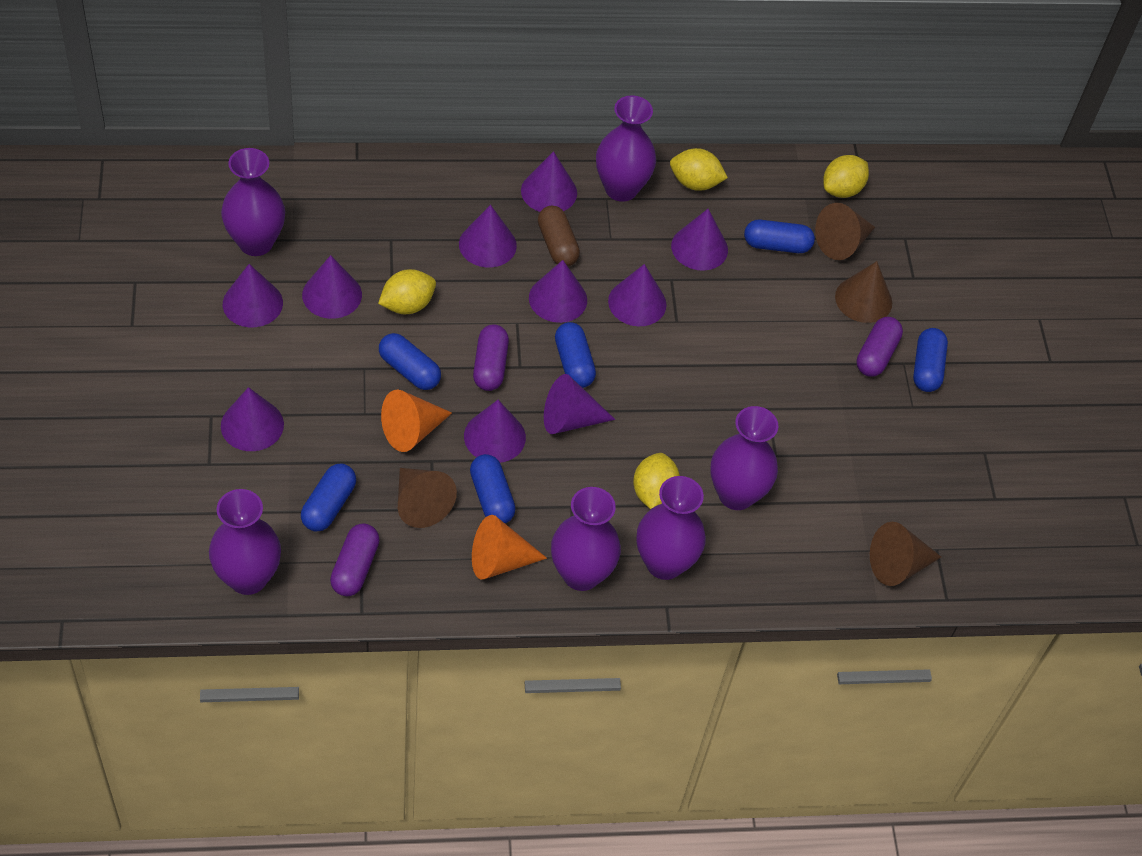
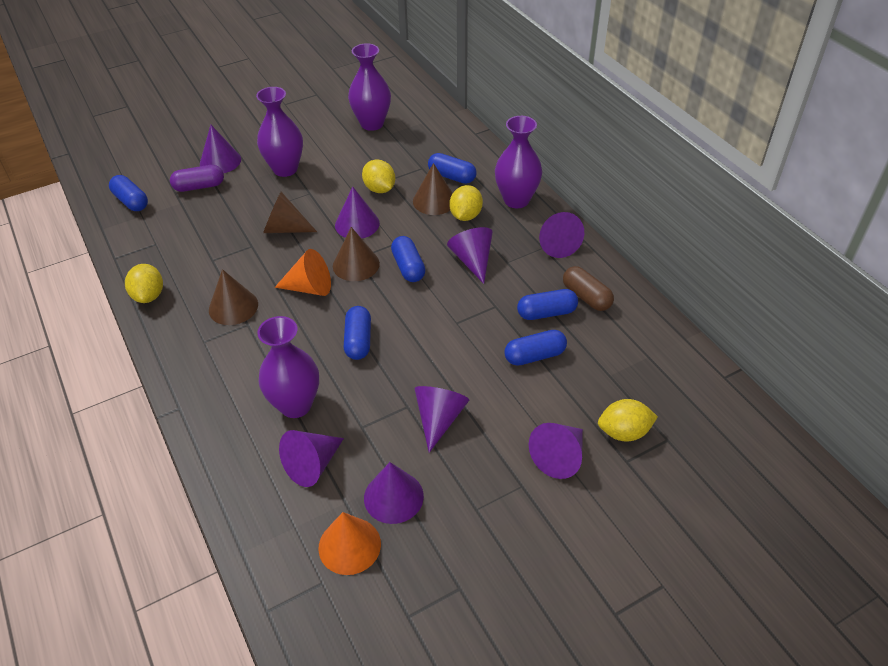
purple capsule: 3 -> 1
purple cone: 10 -> 8
purple vase: 6 -> 4

